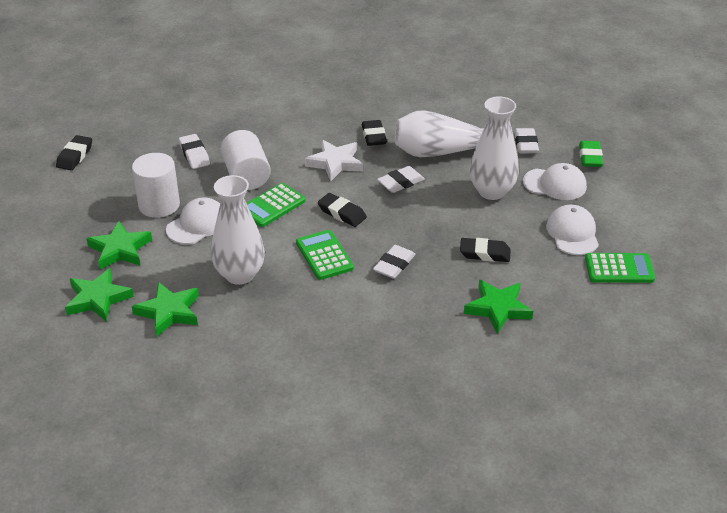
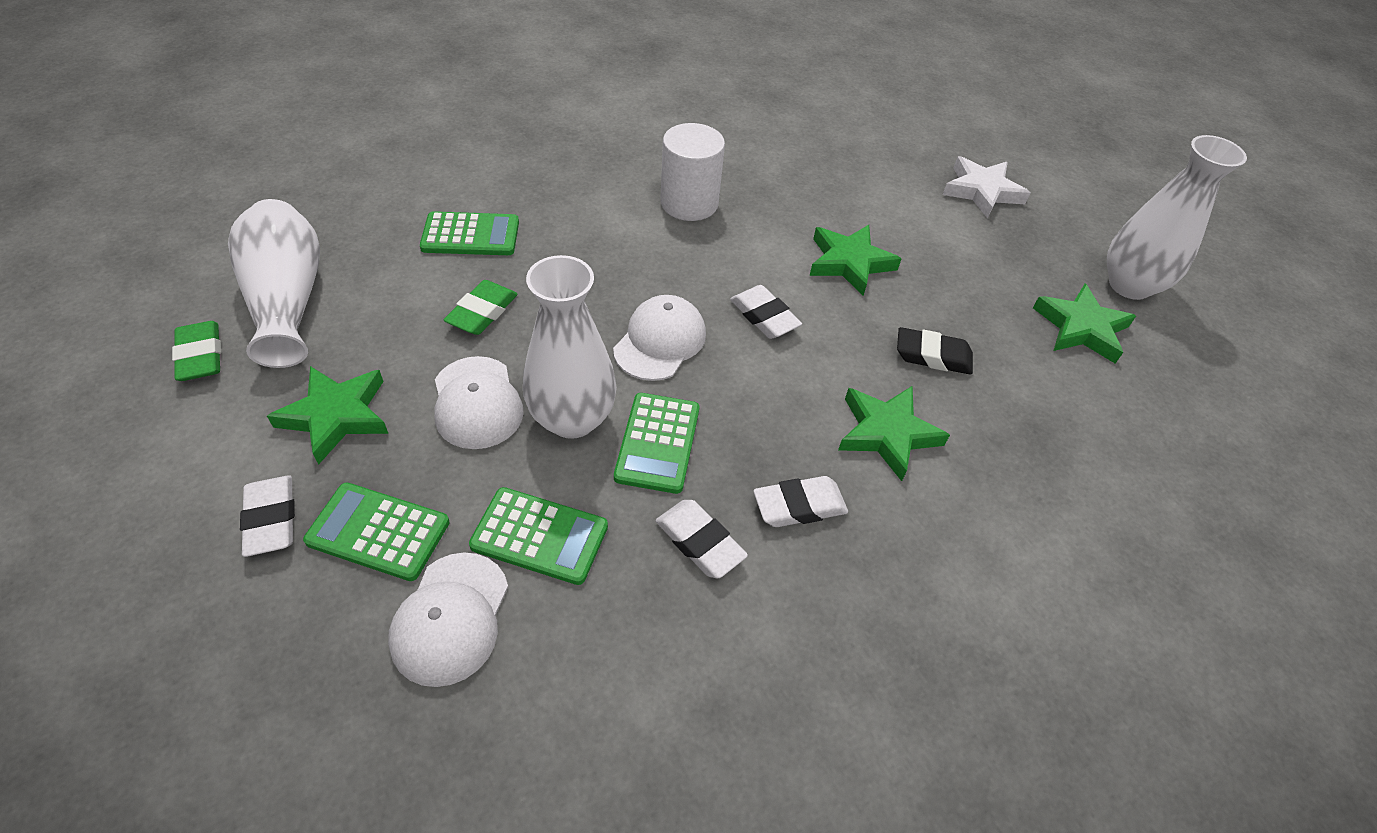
black eraser: 4 -> 1
green calculator: 3 -> 4
green eraser: 1 -> 2
white cylinder: 2 -> 1

